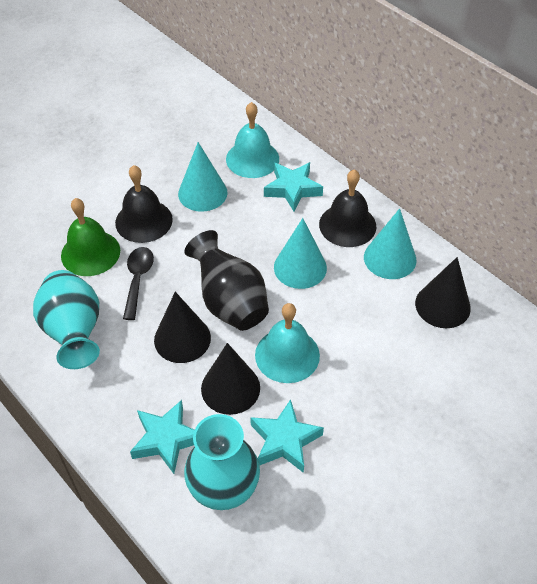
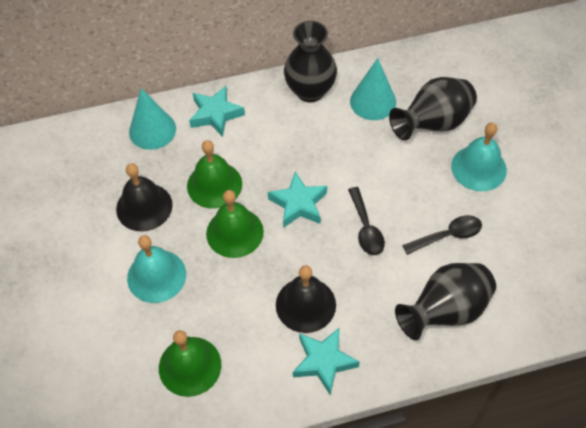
black cone: 3 -> 0
black spoon: 1 -> 2
black vase: 1 -> 3
green bell: 1 -> 3
turquoise cone: 3 -> 2
turquoise vase: 2 -> 0

